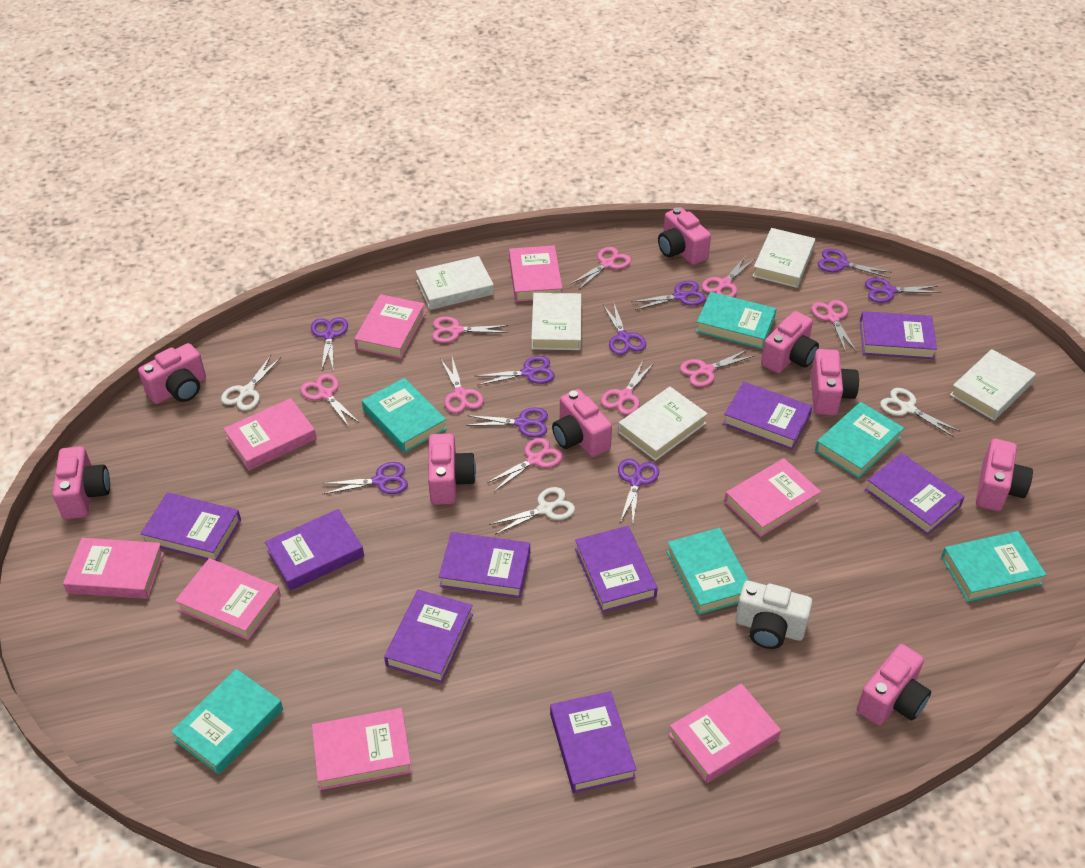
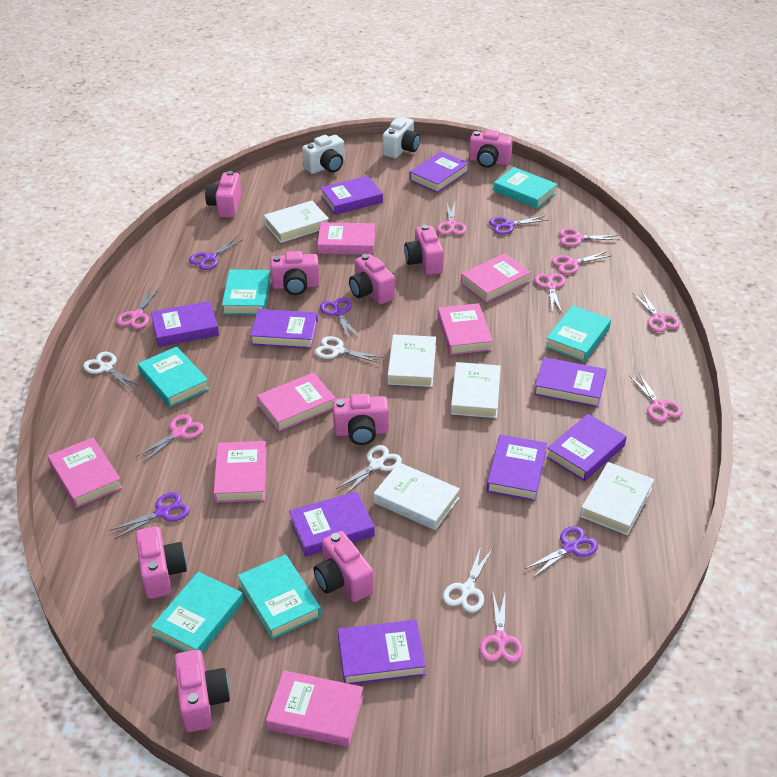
pink book: 8 -> 7
purple scissors: 9 -> 5
white camera: 1 -> 2
white scissors: 3 -> 4

